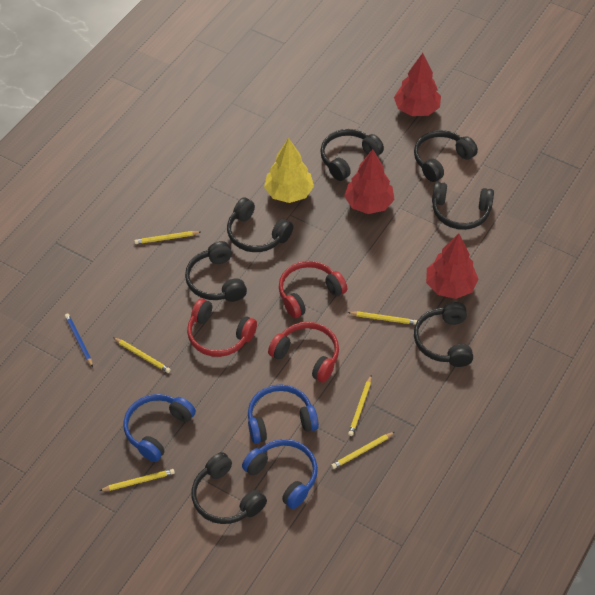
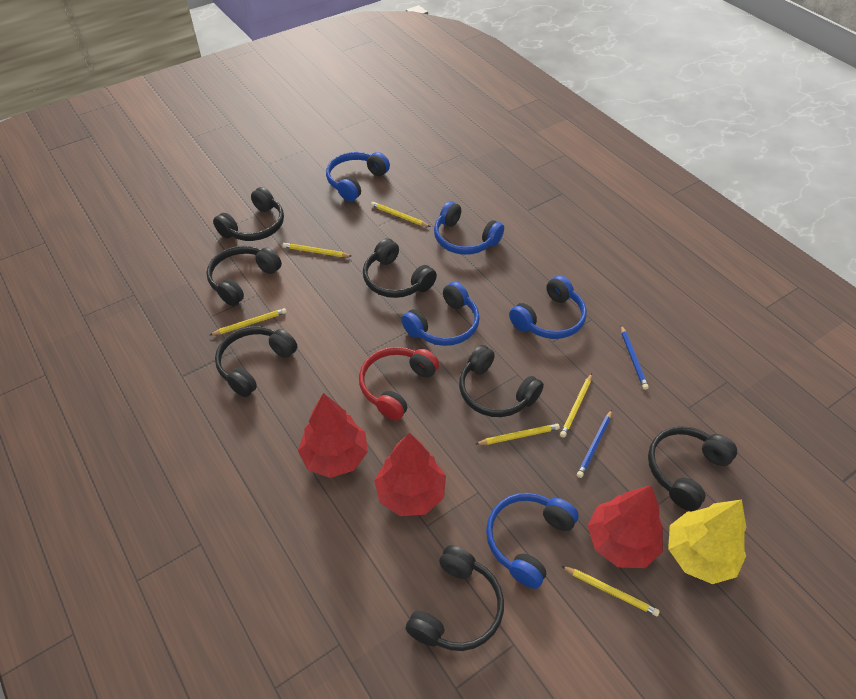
blue headphones: 3 -> 5
blue pencil: 1 -> 2
red headphones: 3 -> 1

